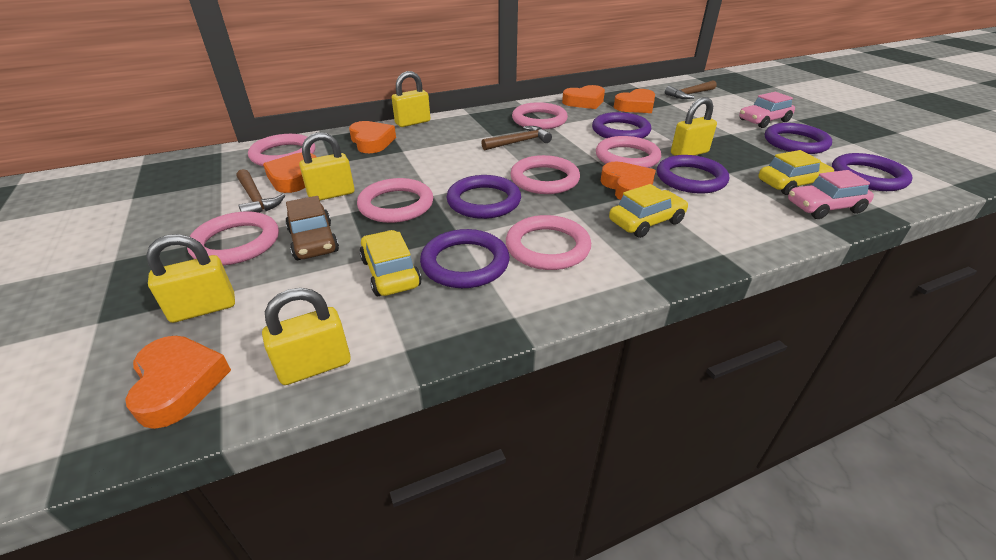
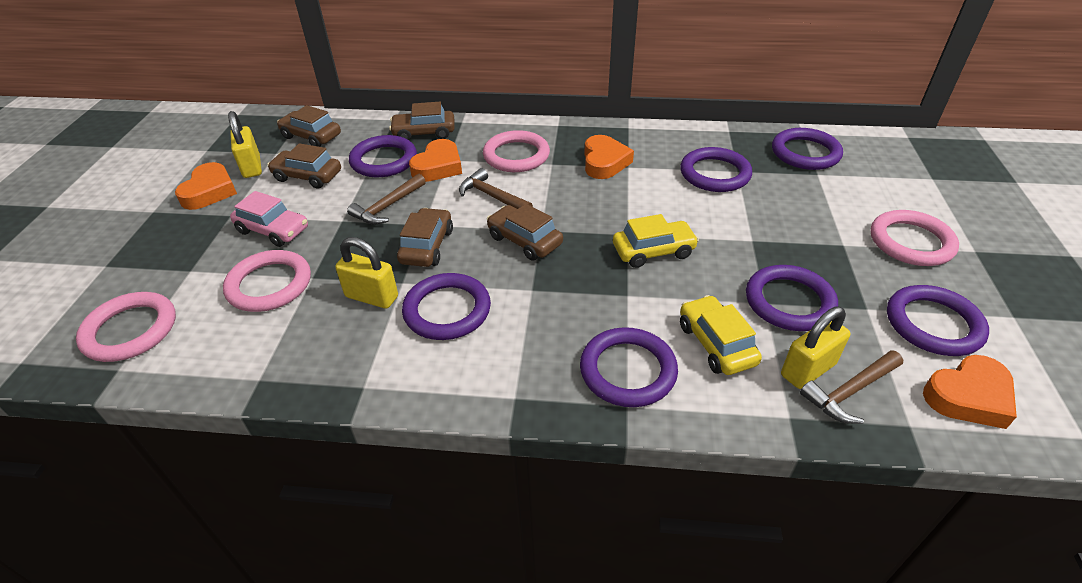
brown car: 1 -> 5
orange heart: 6 -> 4
pink car: 2 -> 1
pink ring: 7 -> 4
purple ring: 6 -> 7
yellow car: 3 -> 2
yellow padlock: 5 -> 3

